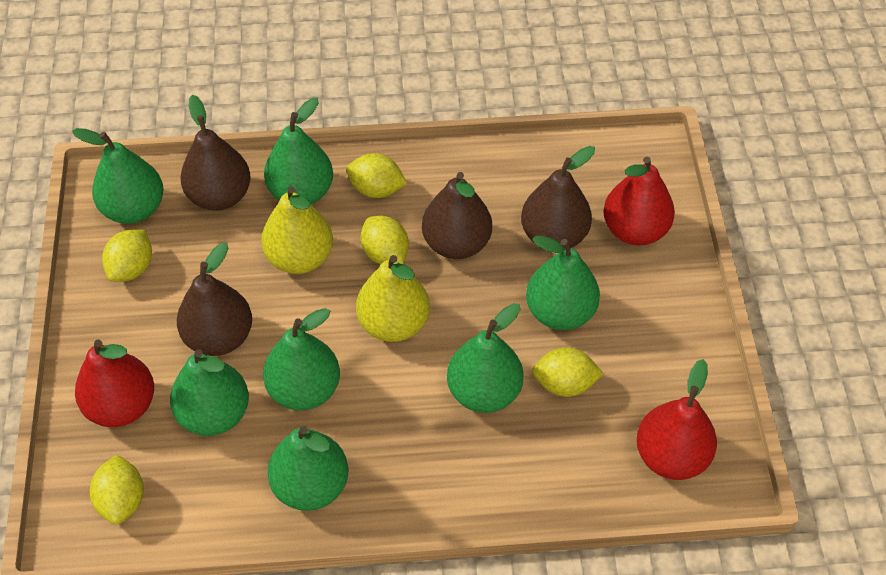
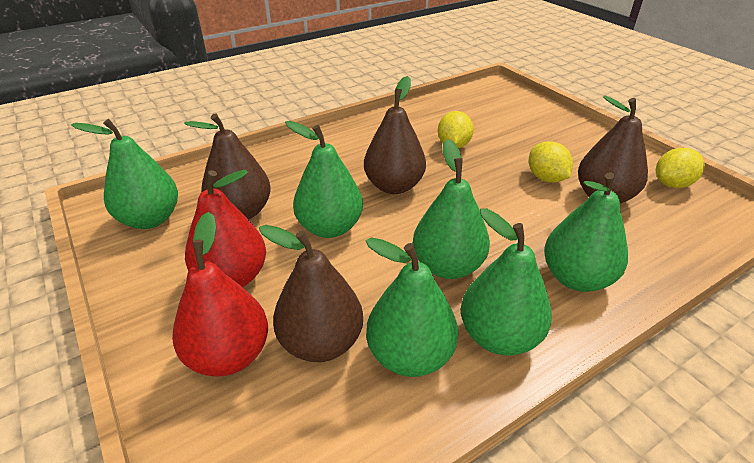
green pear: 7 -> 6
red pear: 3 -> 2
yellow lemon: 5 -> 3
yellow pear: 2 -> 0

